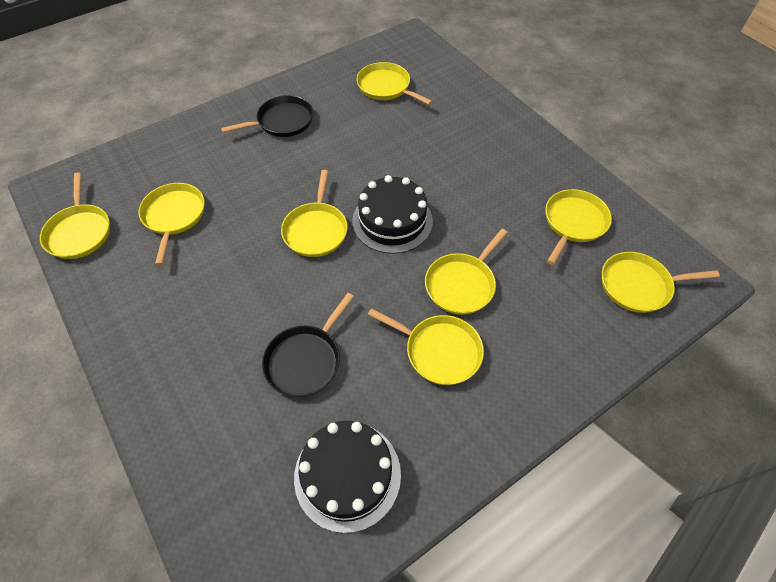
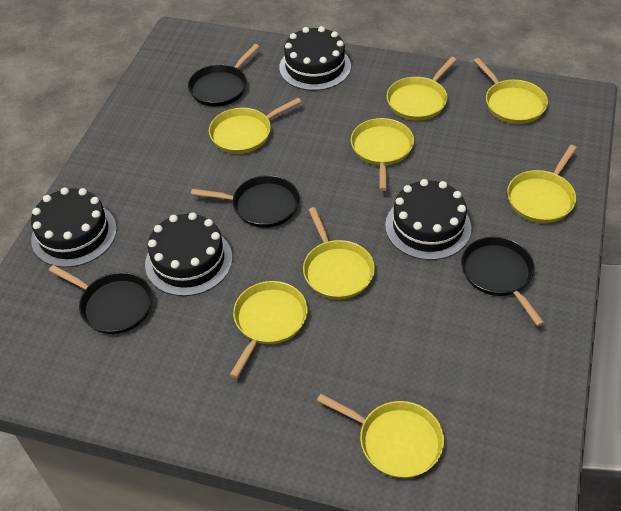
black cake: 2 -> 4
black pan: 2 -> 4

